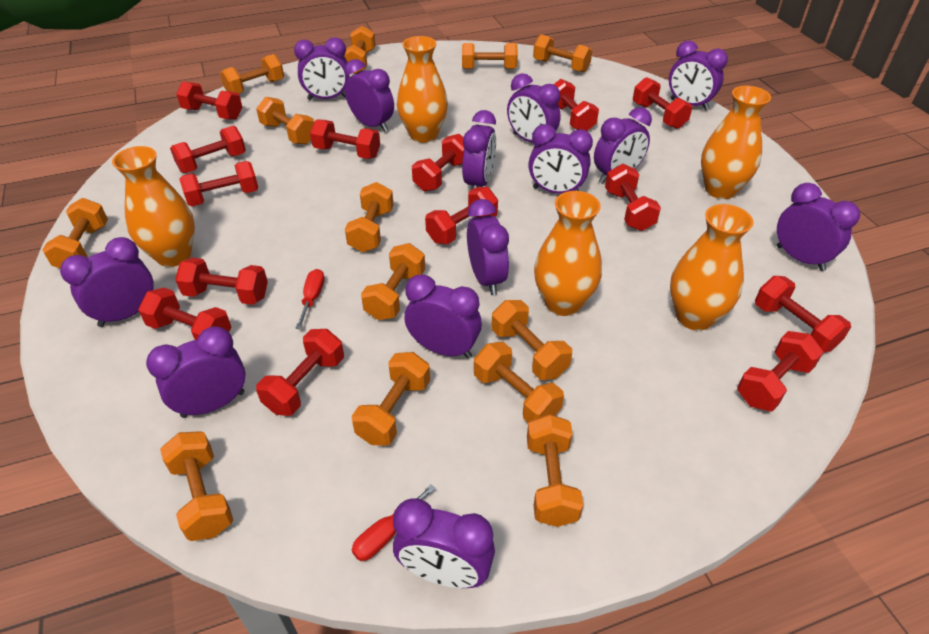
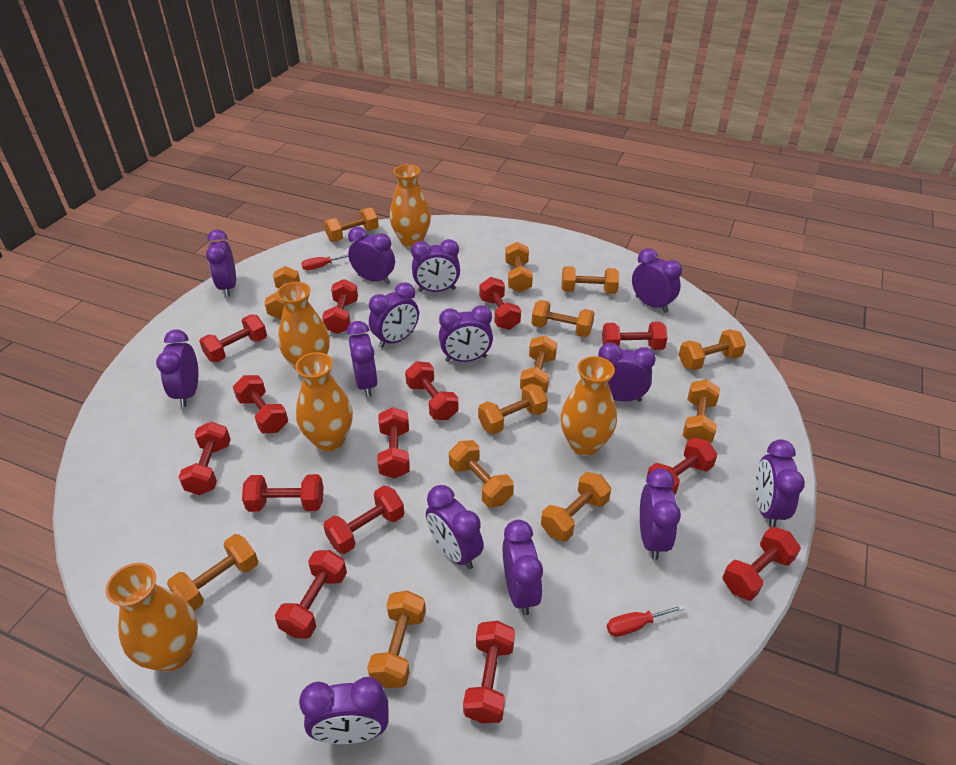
purple clock: 13 -> 14

